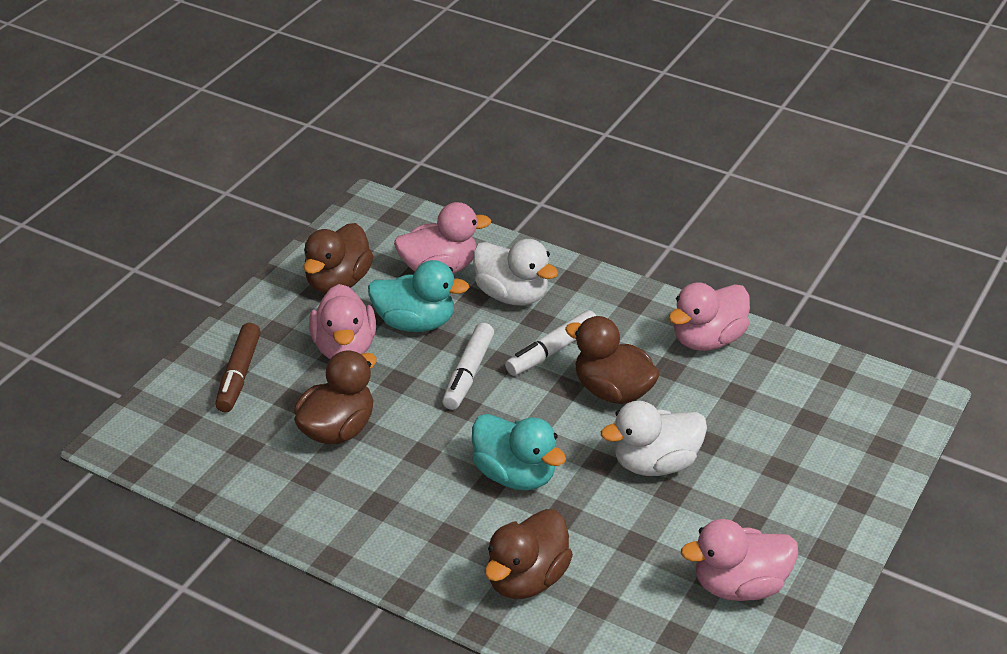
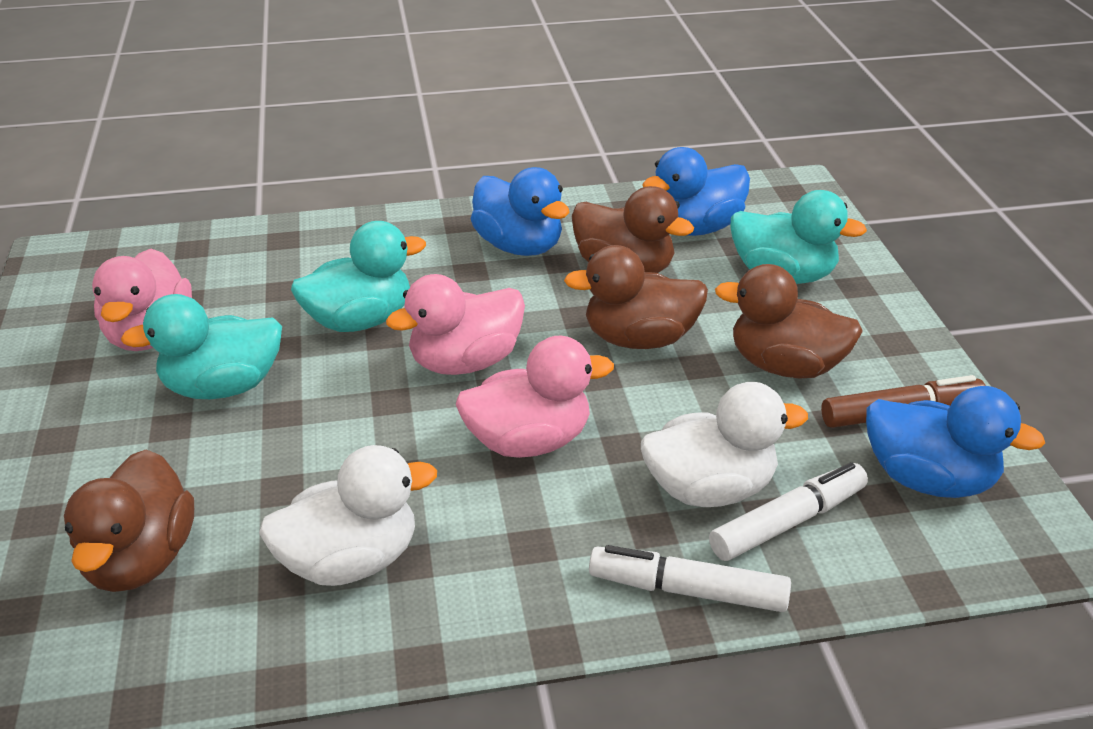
blue duck: 0 -> 3
pink duck: 4 -> 3
turquoise duck: 2 -> 3

